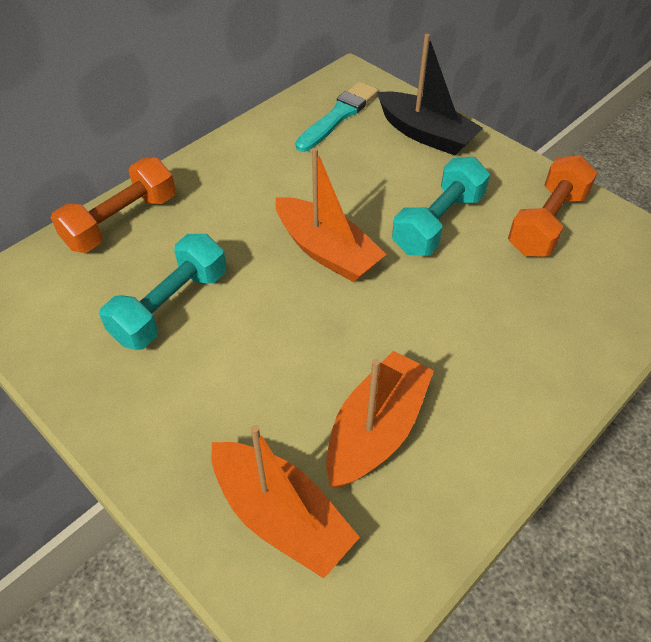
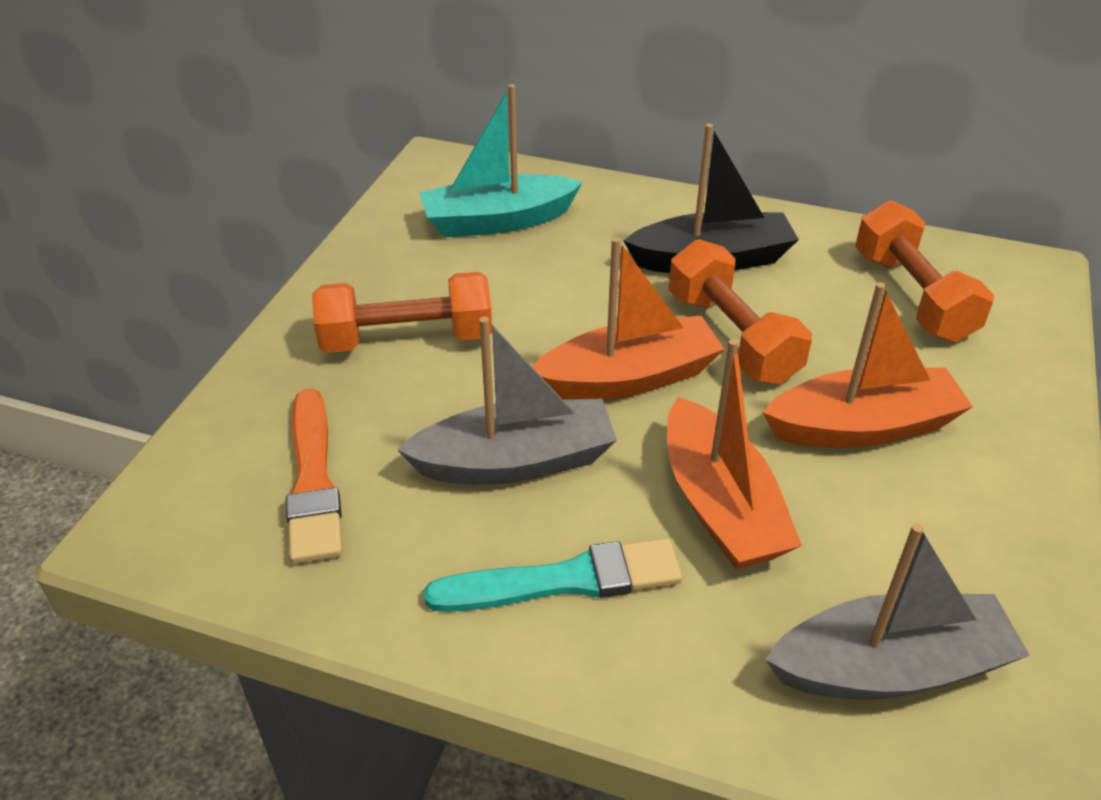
grey boat: 0 -> 2
orange brush: 0 -> 1
orange dumbbell: 2 -> 3
turquoise boat: 0 -> 1
turquoise dumbbell: 2 -> 0

